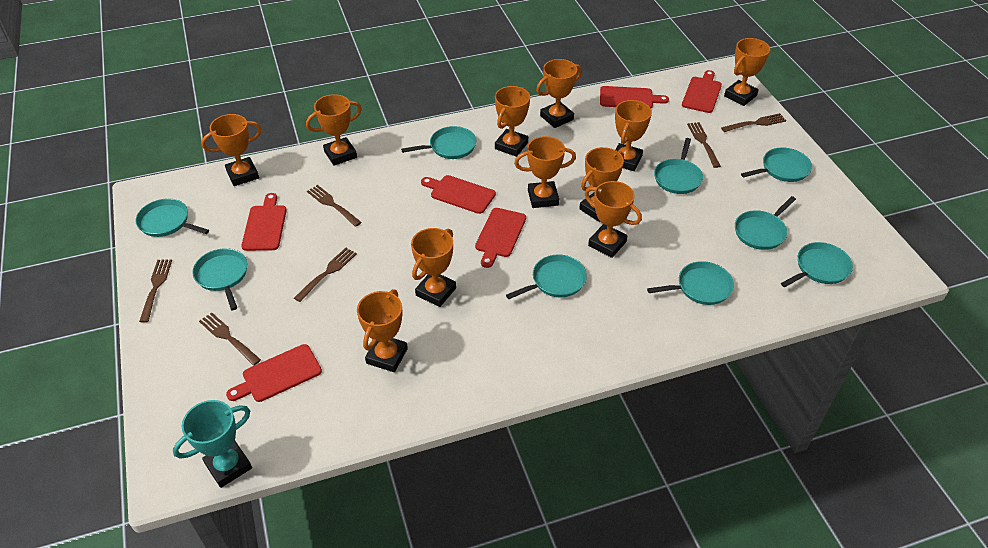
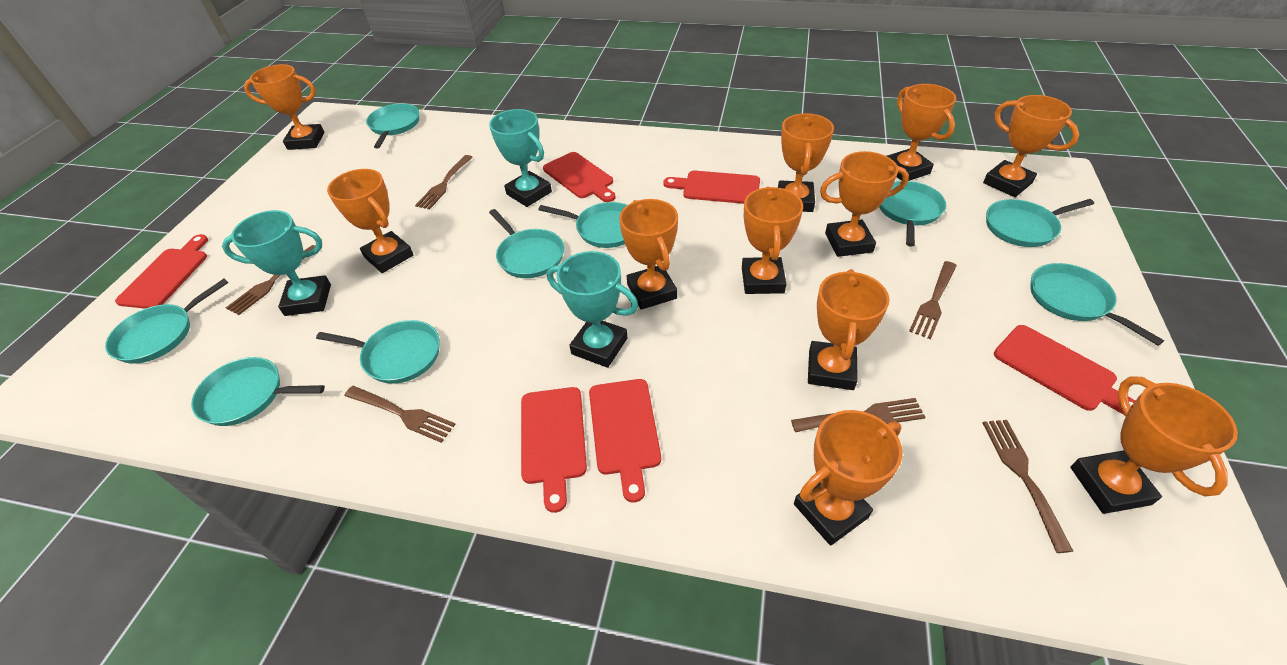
turquoise trophy: 1 -> 3

